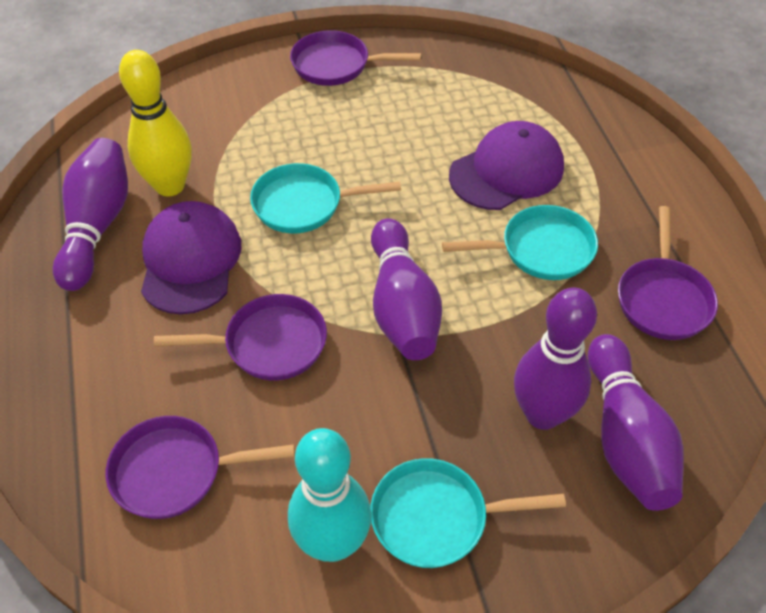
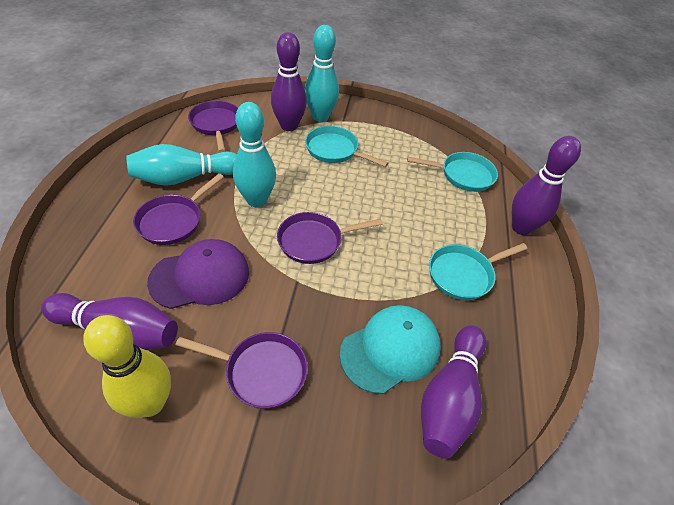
purple cap: 2 -> 1
turquoise bowling pin: 1 -> 3
turquoise cap: 0 -> 1

